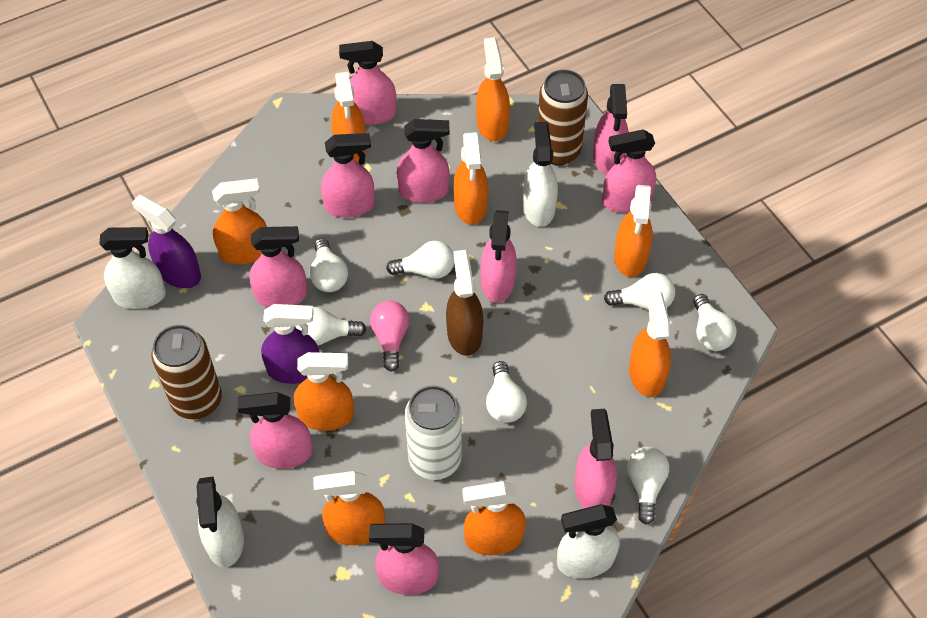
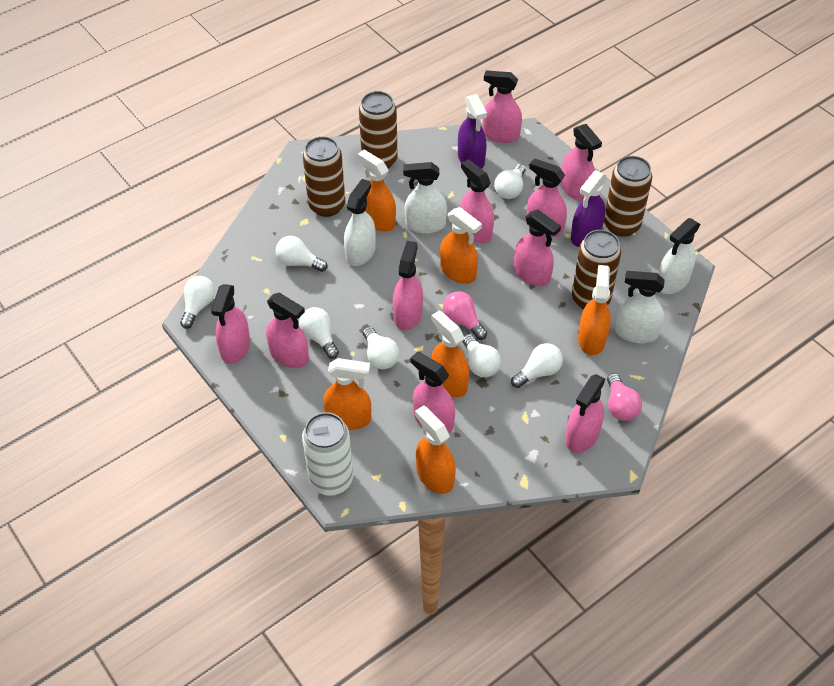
brown can: 2 -> 4
brown spray bottle: 1 -> 0
orange spray bottle: 9 -> 6
pink light bulb: 1 -> 2

